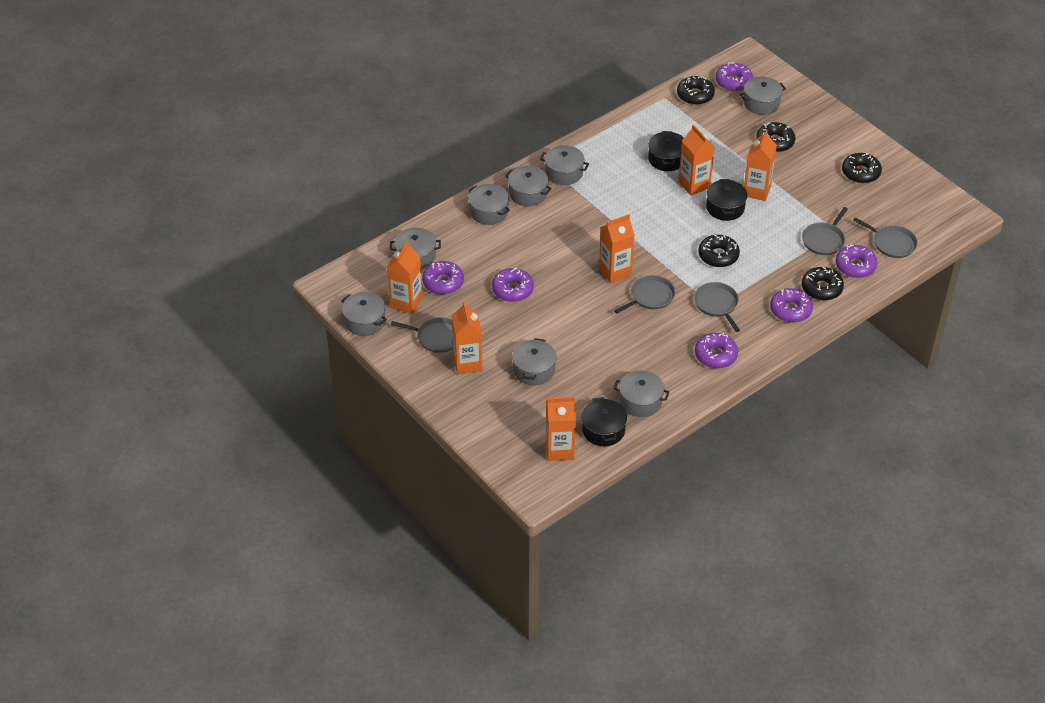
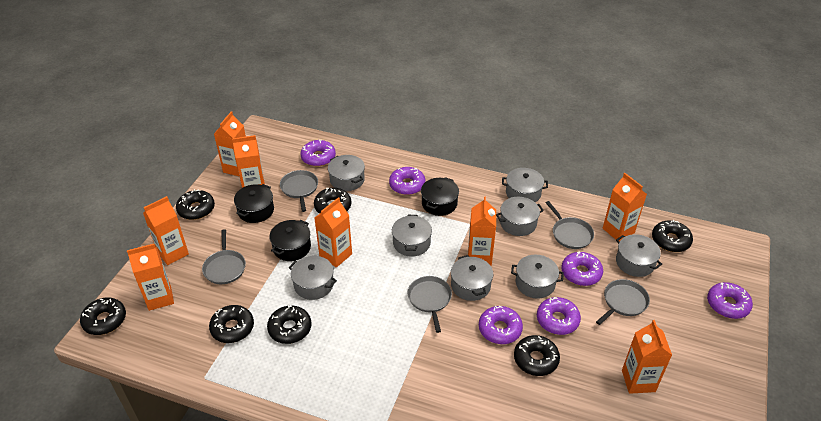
black donut: 5 -> 7
orange carton: 6 -> 8

